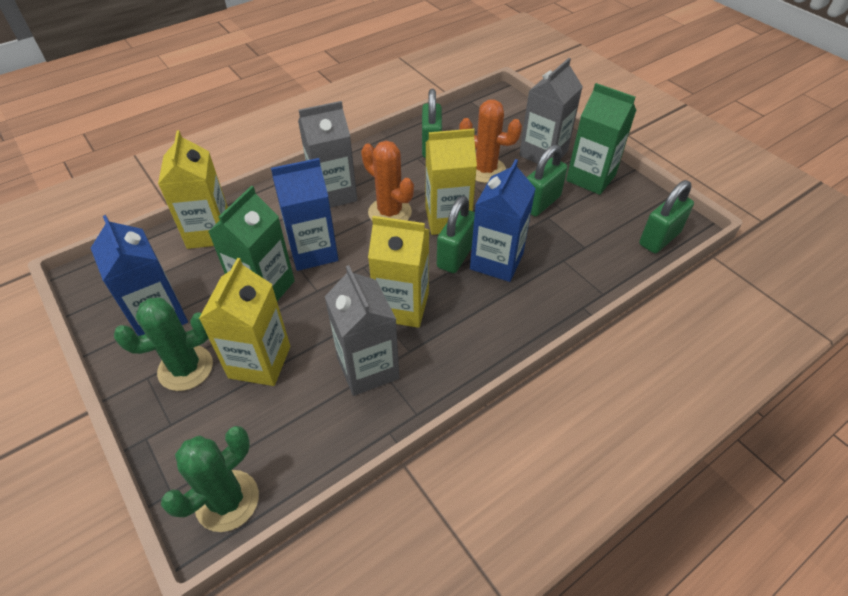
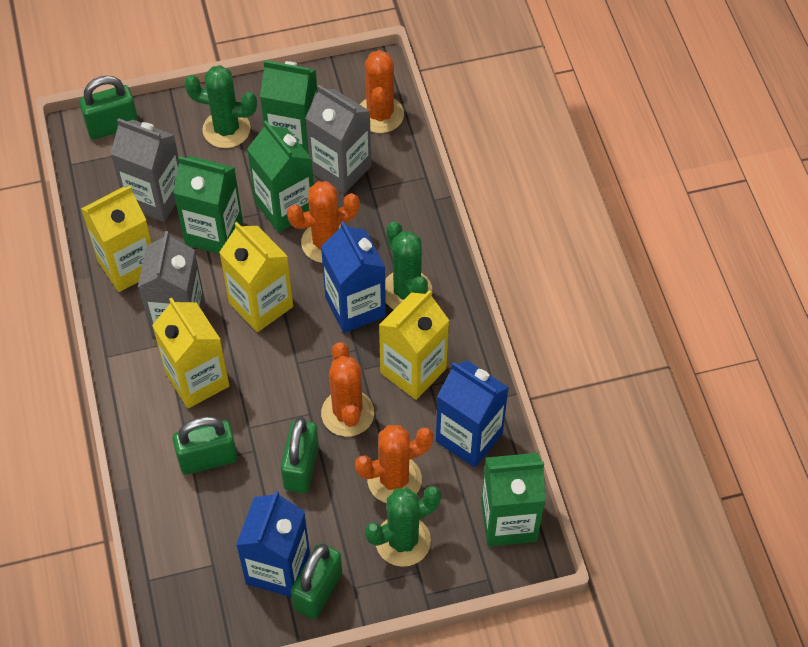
green cactus: 2 -> 3
green carton: 2 -> 4
orange cactus: 2 -> 4

